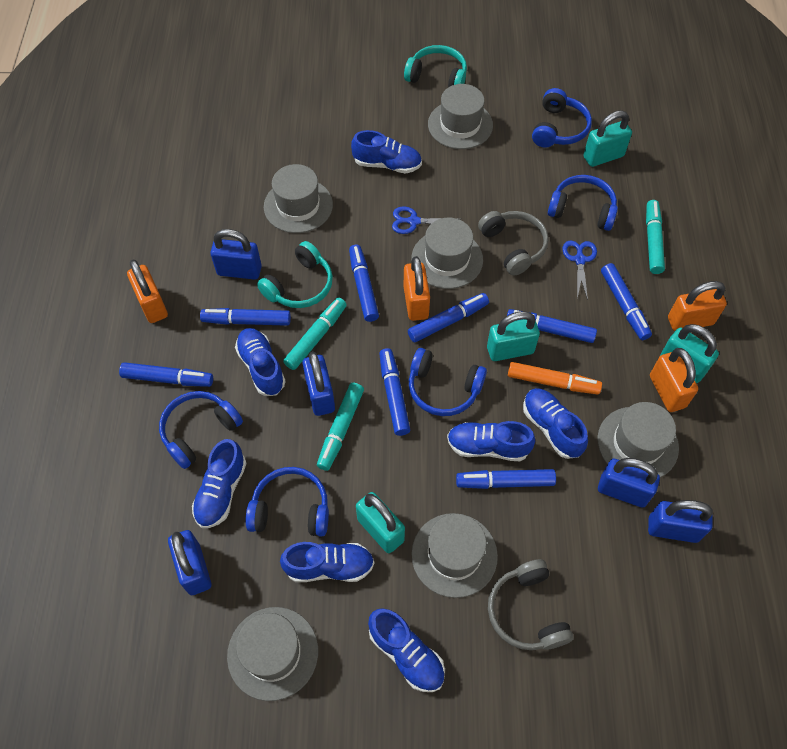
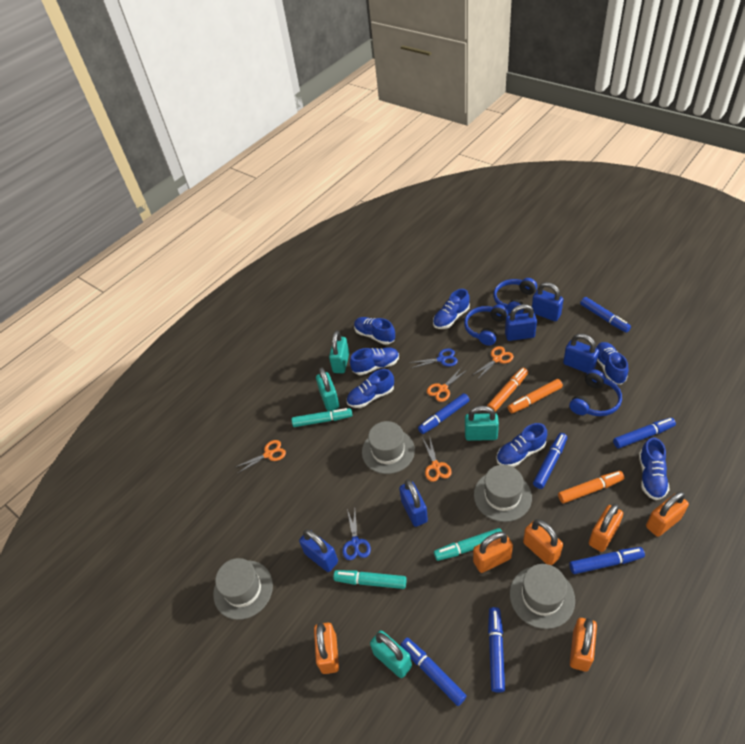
blue headphones: 5 -> 3
blue marker: 8 -> 7
grey hat: 6 -> 4
grey headphones: 2 -> 0
orange marker: 1 -> 3
orange padlock: 4 -> 6
orange scissors: 0 -> 4
turquoise headphones: 2 -> 0

